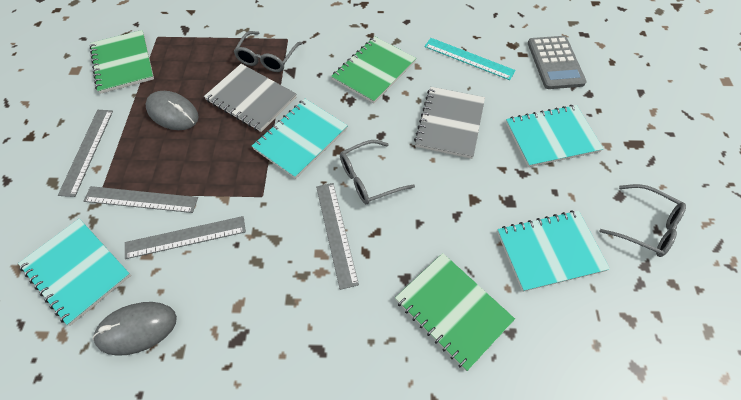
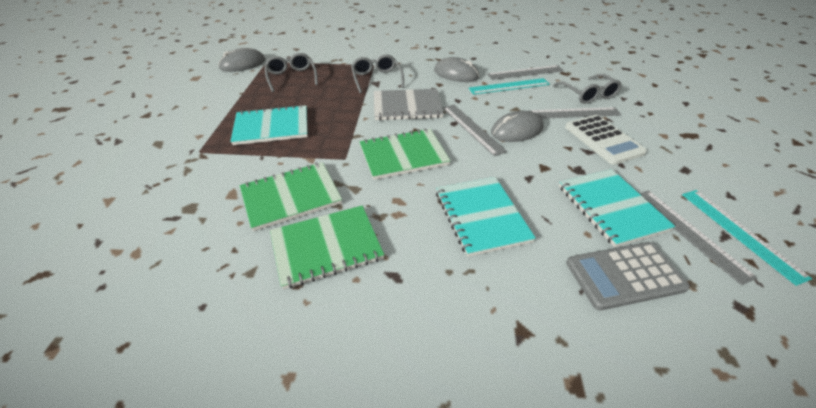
grey mouse: 2 -> 3
grey notebook: 2 -> 1
turquoise notebook: 4 -> 3
turquoise ruler: 1 -> 2
white calculator: 0 -> 1

